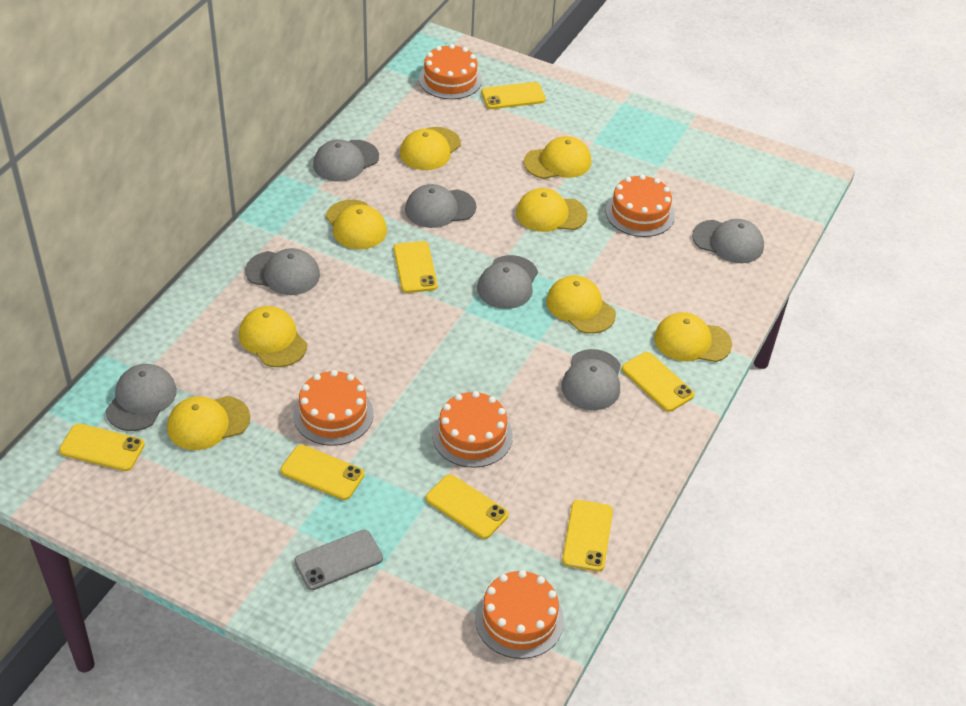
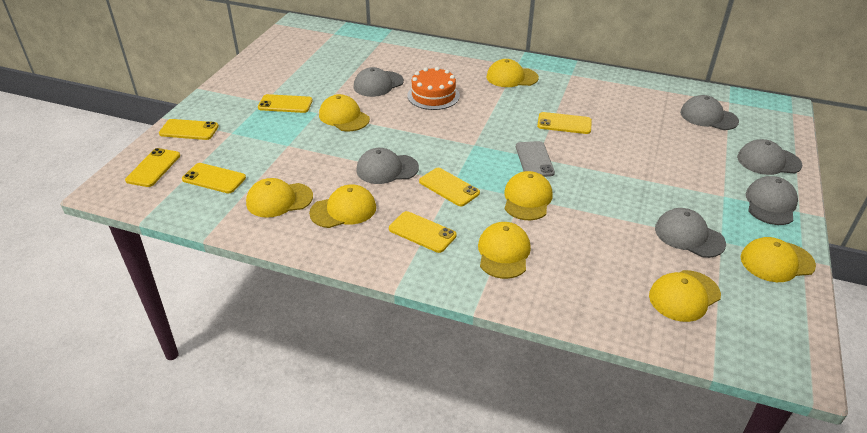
grey cap: 7 -> 6
orange cake: 5 -> 1

